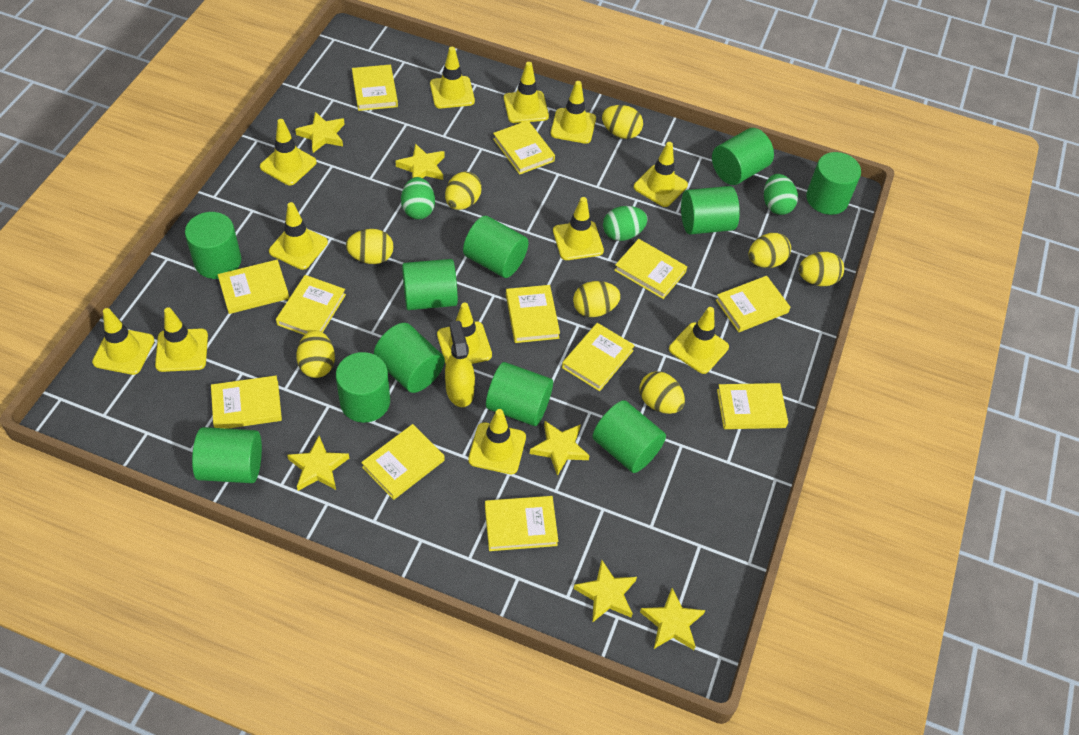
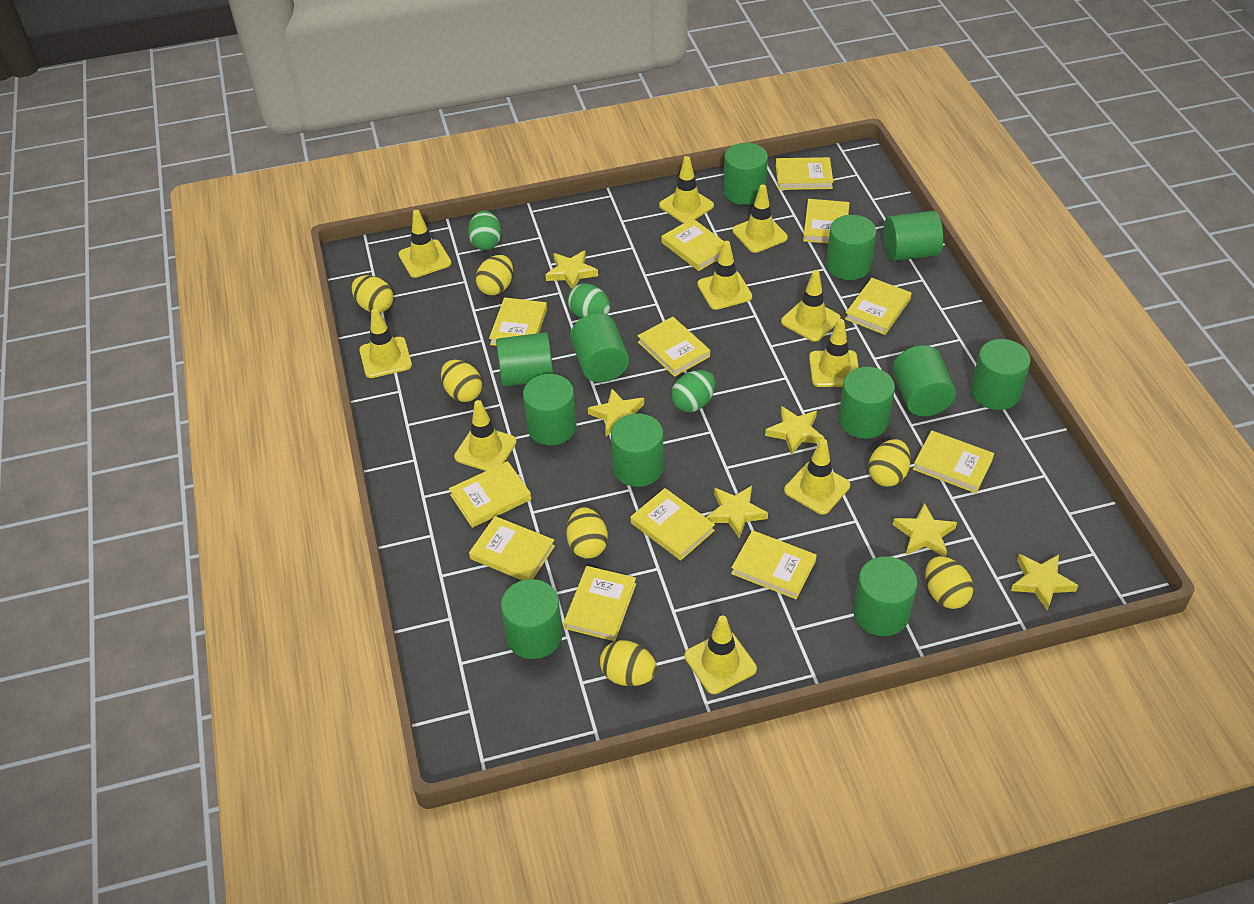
green cylinder: 11 -> 12
yellow egg: 8 -> 7
yellow spray bottle: 1 -> 0
yellow traffic cone: 12 -> 10

